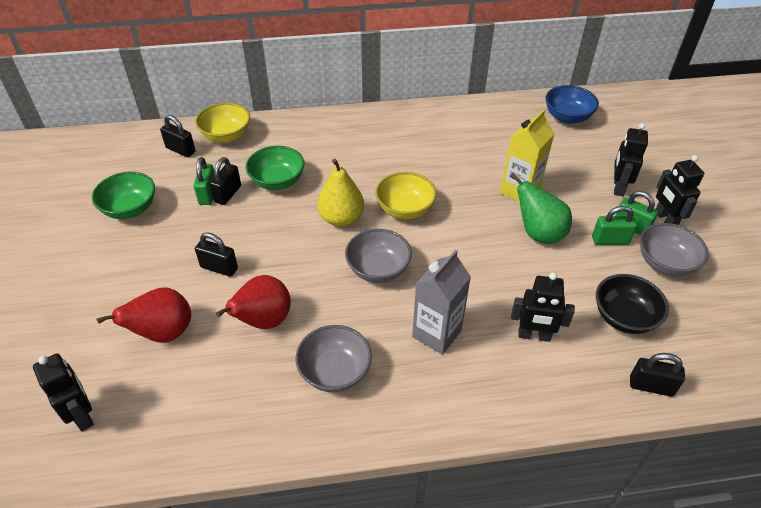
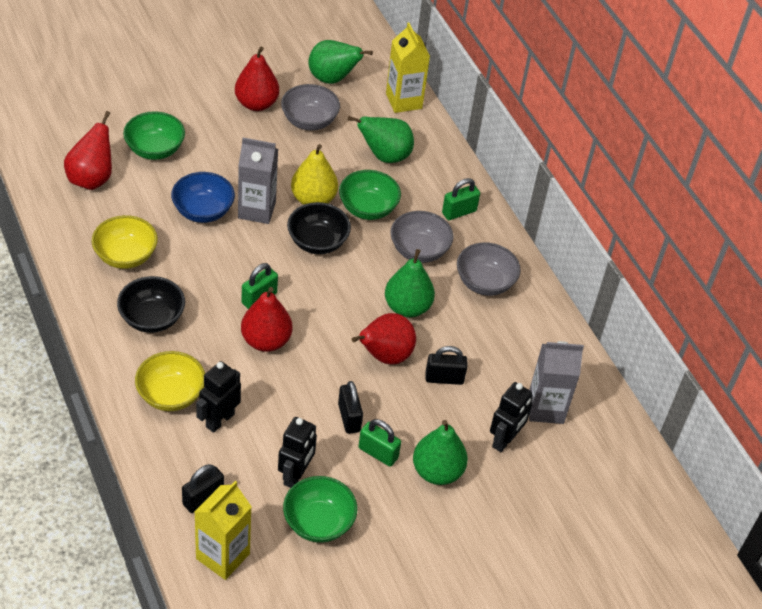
black bowl: 1 -> 2
black padlock: 4 -> 3
black robot: 4 -> 3
green bowl: 2 -> 3
green pear: 1 -> 4
grey carton: 1 -> 2
red pear: 2 -> 4
yellow carton: 1 -> 2

